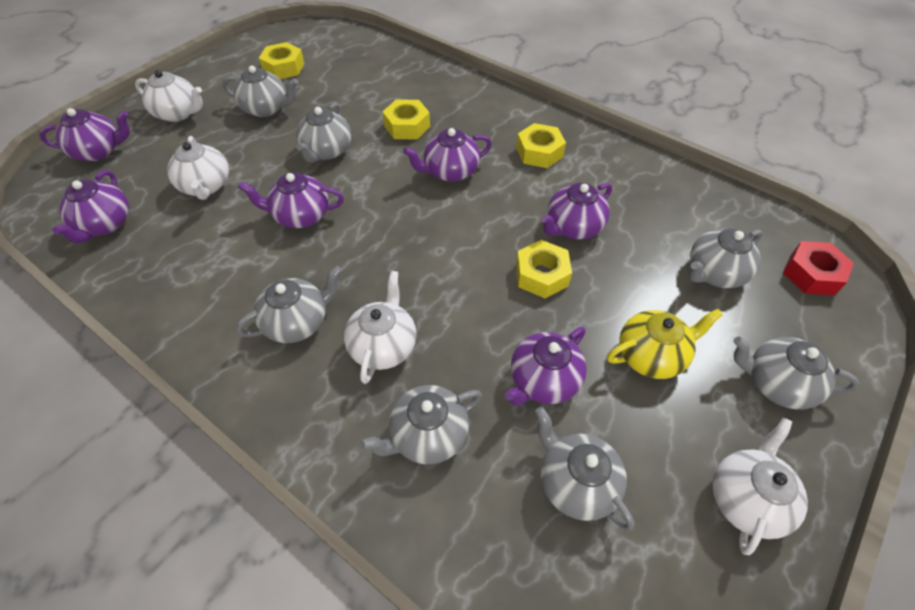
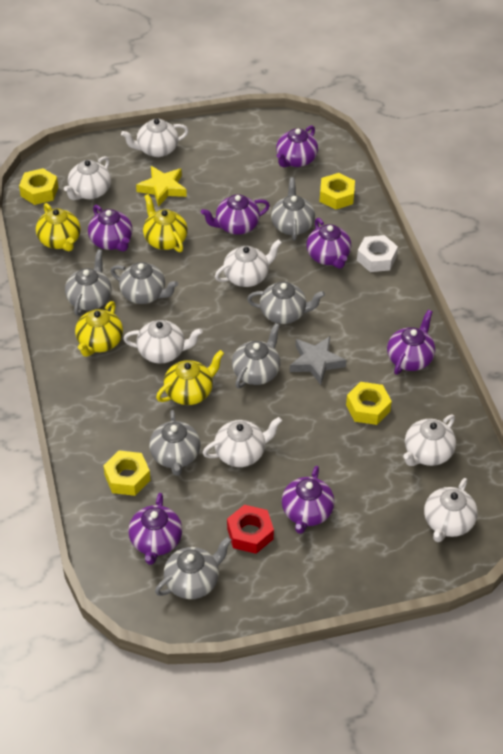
grey star: 0 -> 1
purple teapot: 6 -> 7
white nut: 0 -> 1
white teapot: 4 -> 7
yellow star: 0 -> 1
yellow teapot: 1 -> 4

